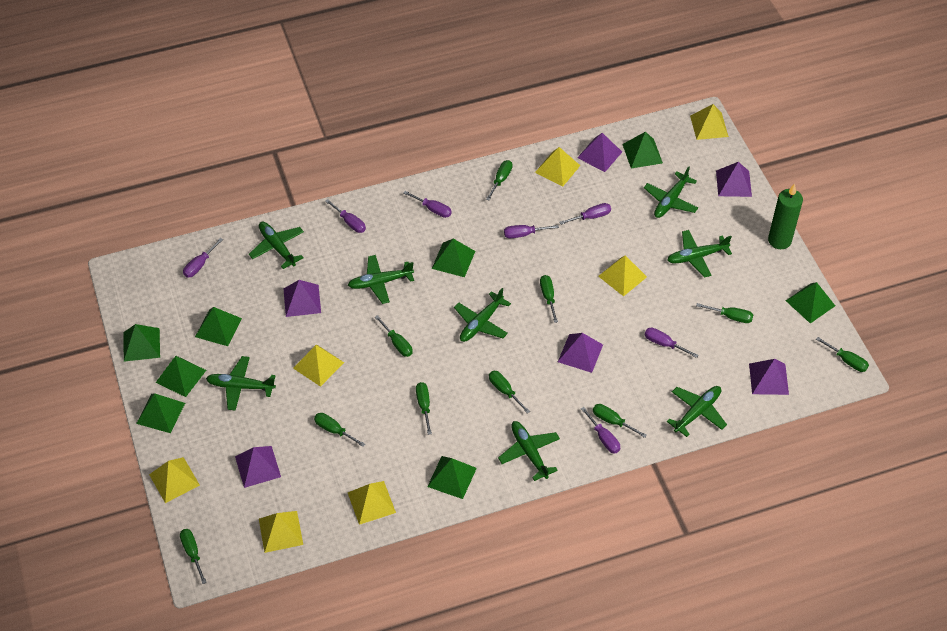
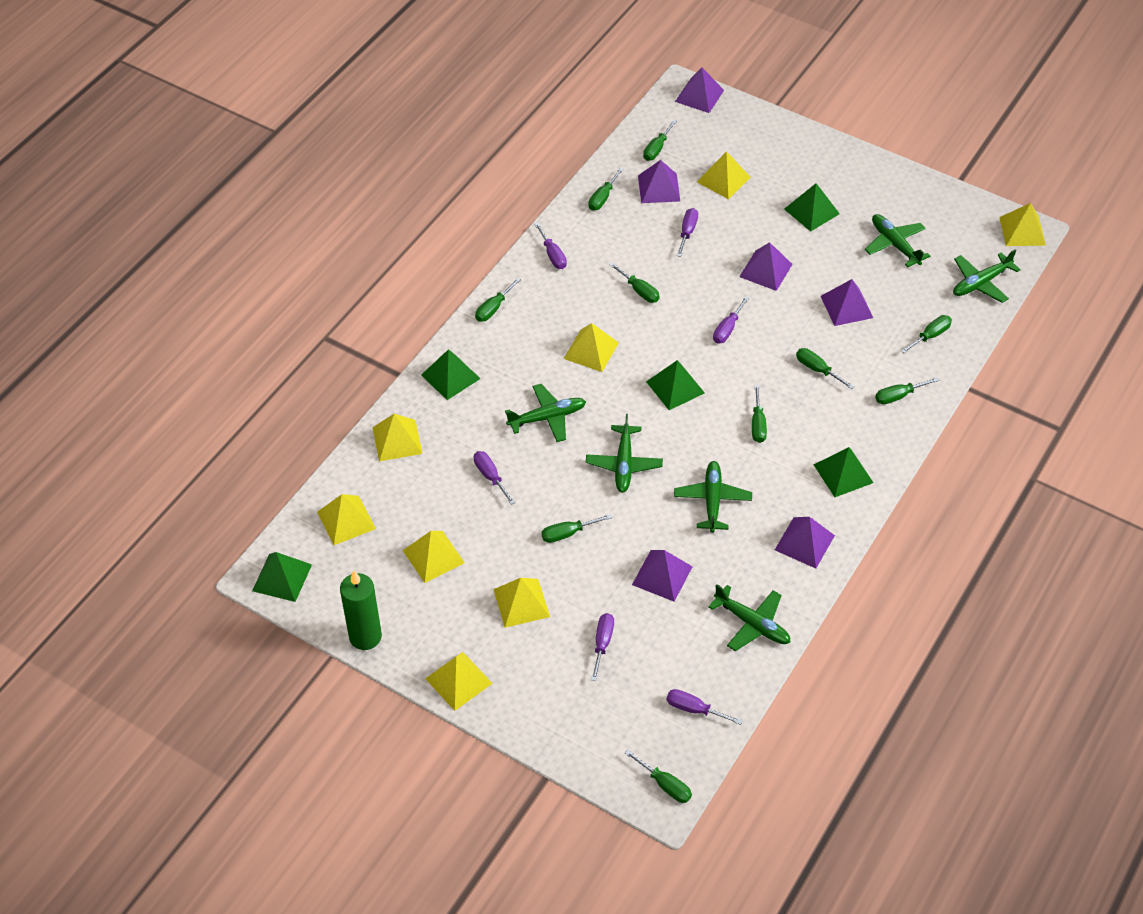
green plane: 8 -> 6
green pyramid: 8 -> 5
purple screwdriver: 7 -> 6
yellow pyramid: 7 -> 8

